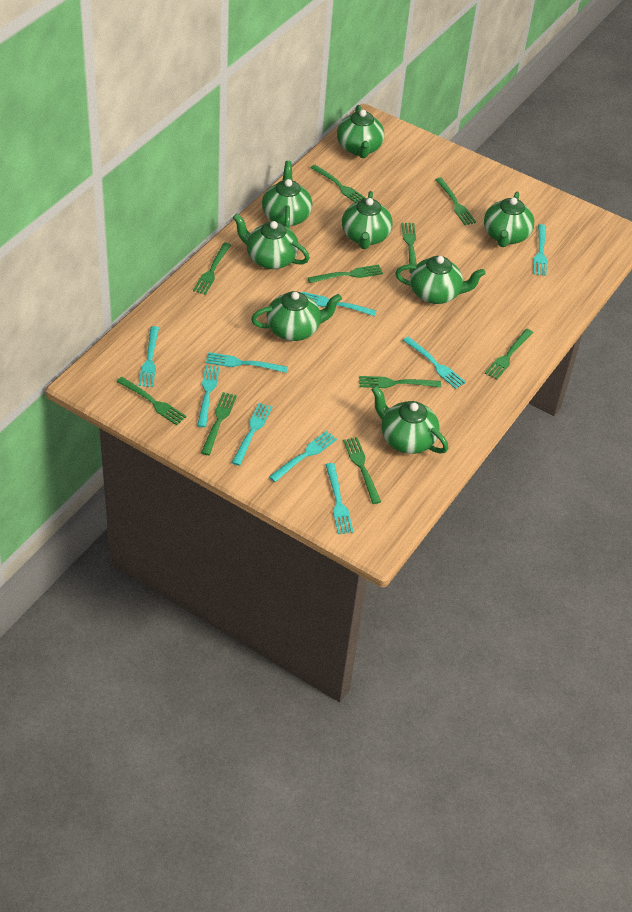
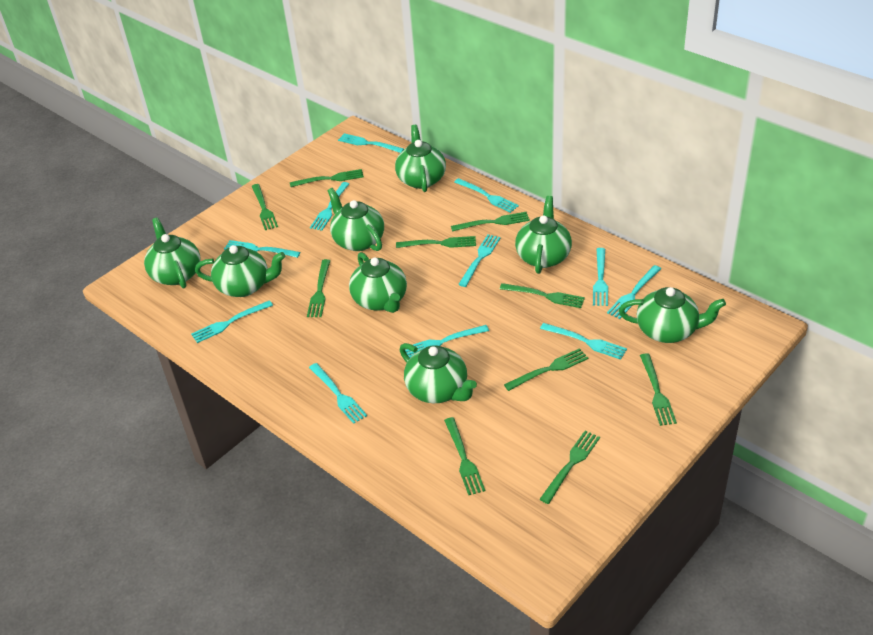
turquoise fork: 9 -> 11

